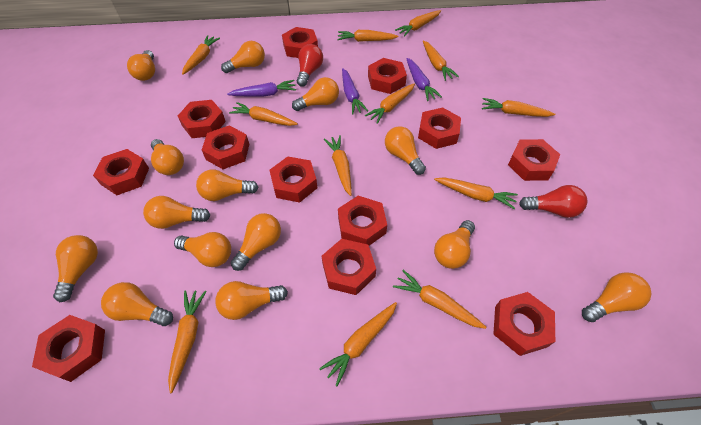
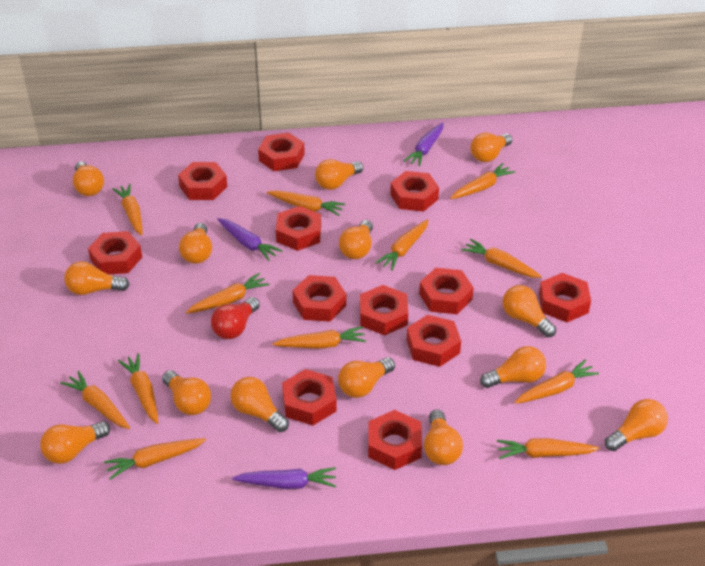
red light bulb: 2 -> 1

